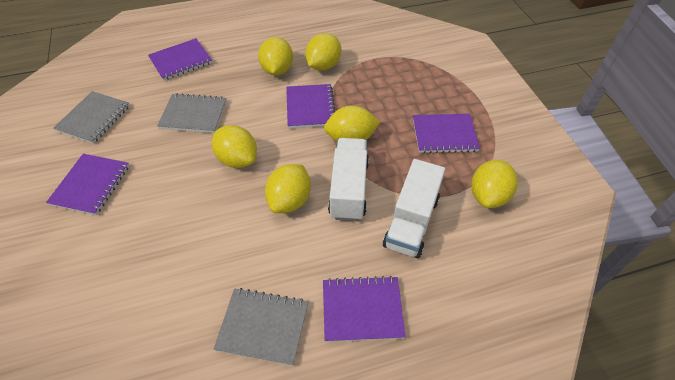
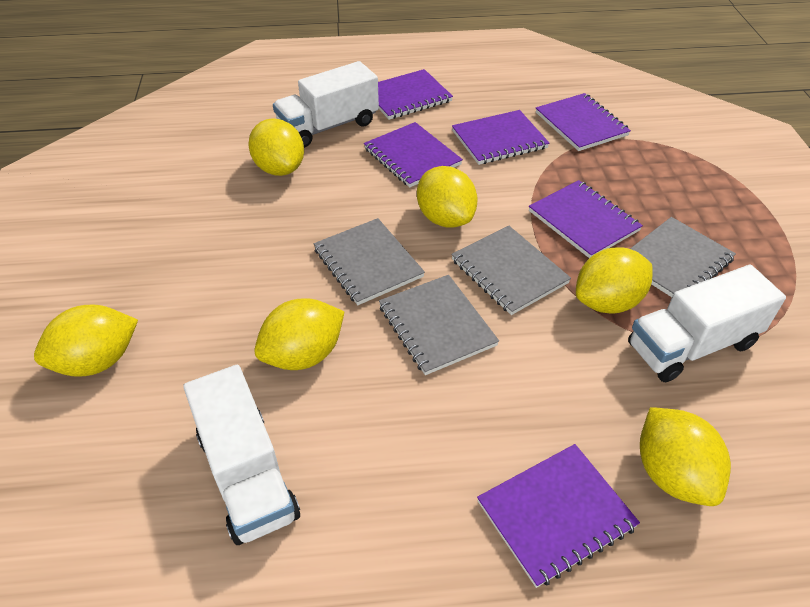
grey notebook: 3 -> 4
purple notebook: 5 -> 6
white truck: 2 -> 3

